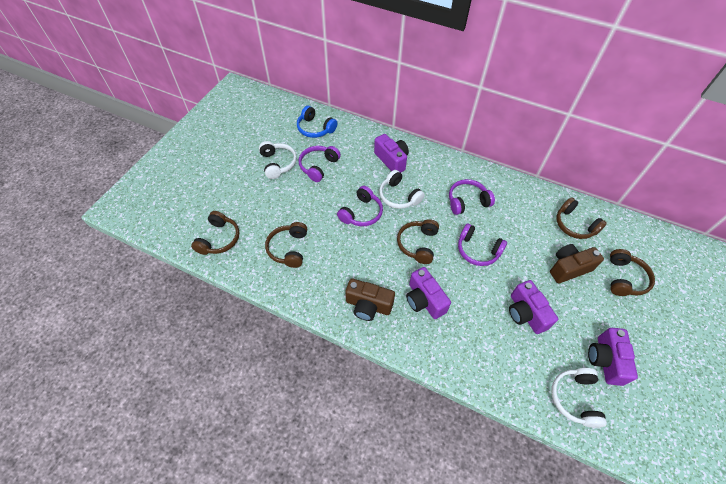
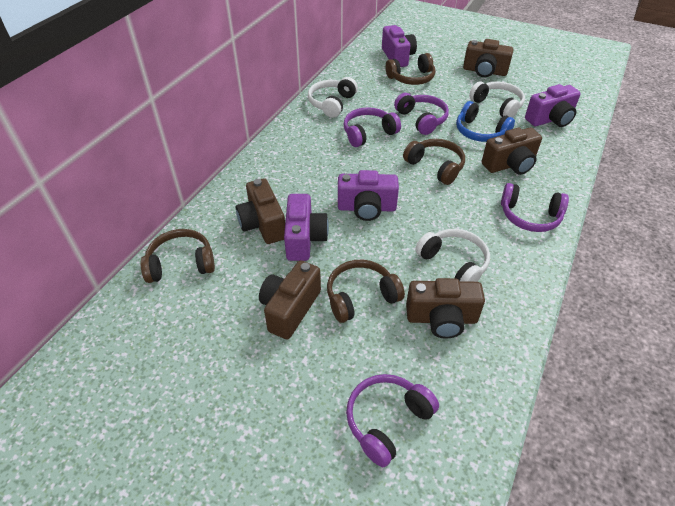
brown camera: 2 -> 5
brown headphones: 5 -> 4

